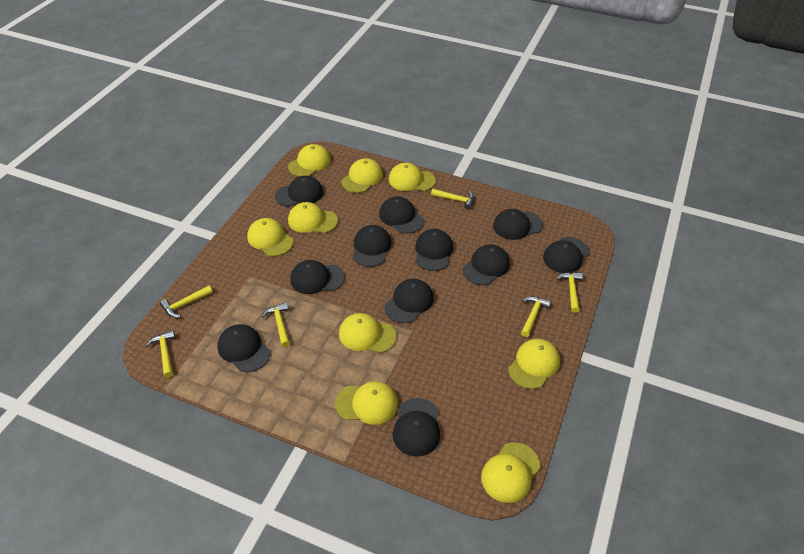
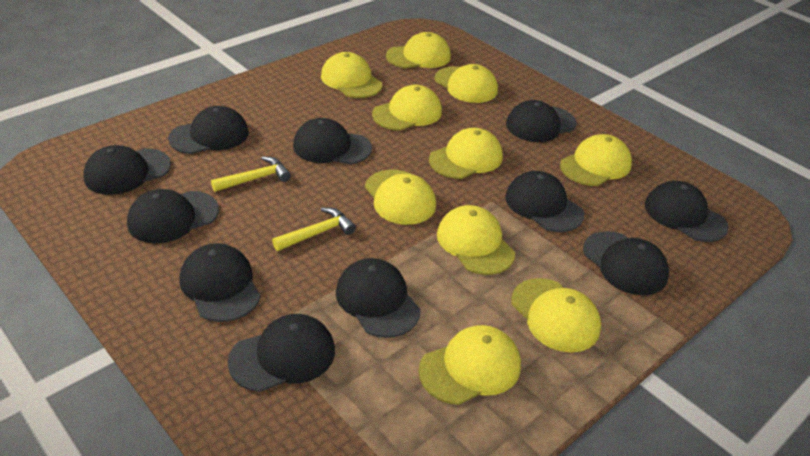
yellow cap: 9 -> 10
yellow hammer: 6 -> 2

